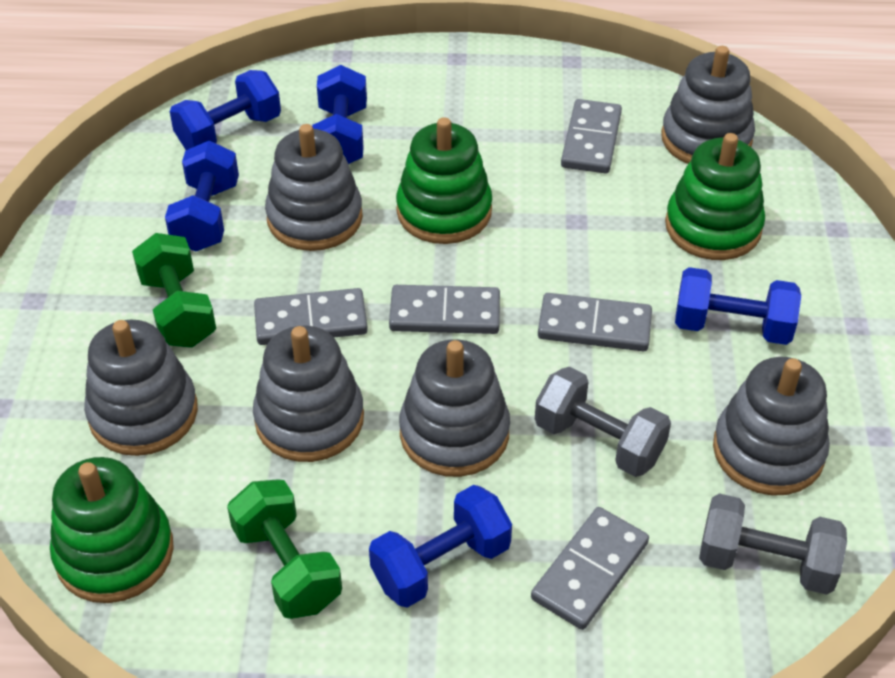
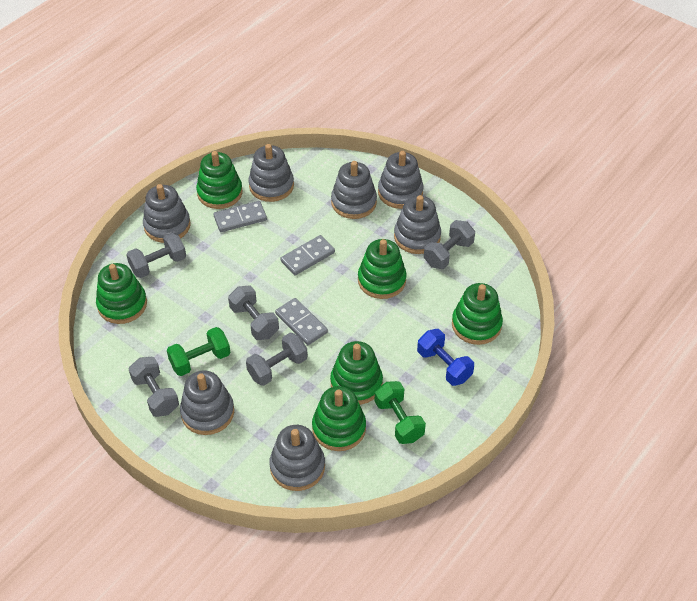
blue dumbbell: 5 -> 1
green stacking toy: 3 -> 6
grey domino: 5 -> 3
grey dumbbell: 2 -> 5
grey stacking toy: 6 -> 7

